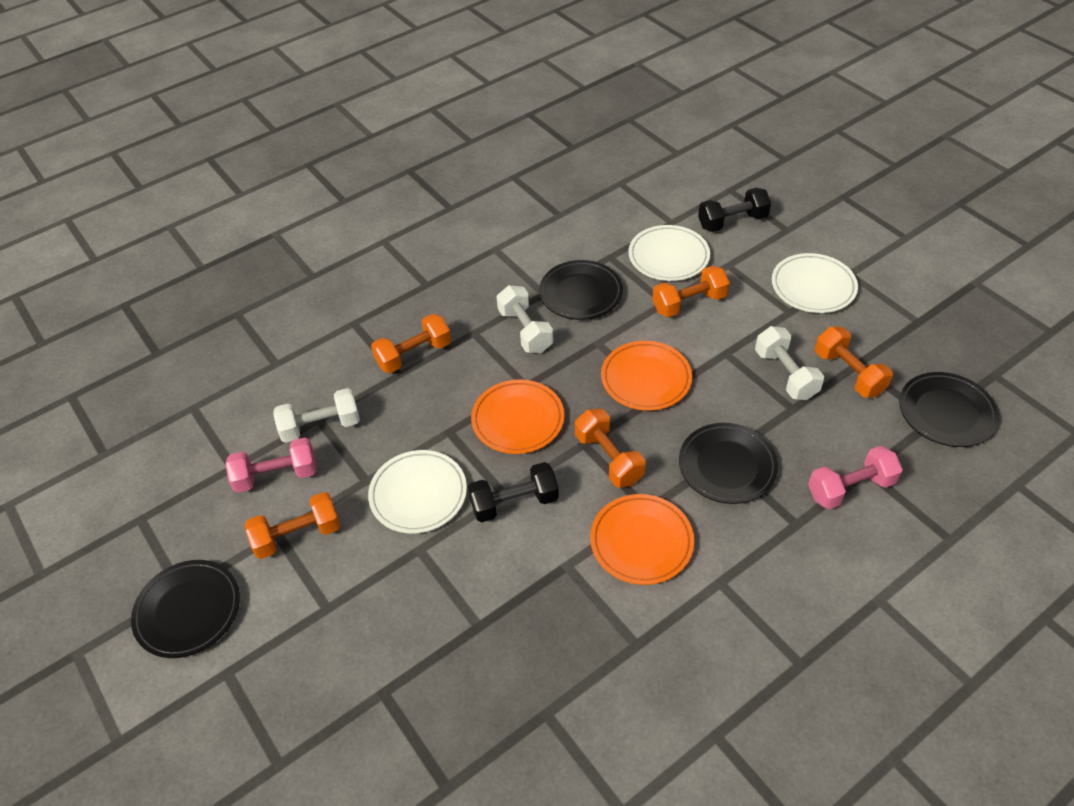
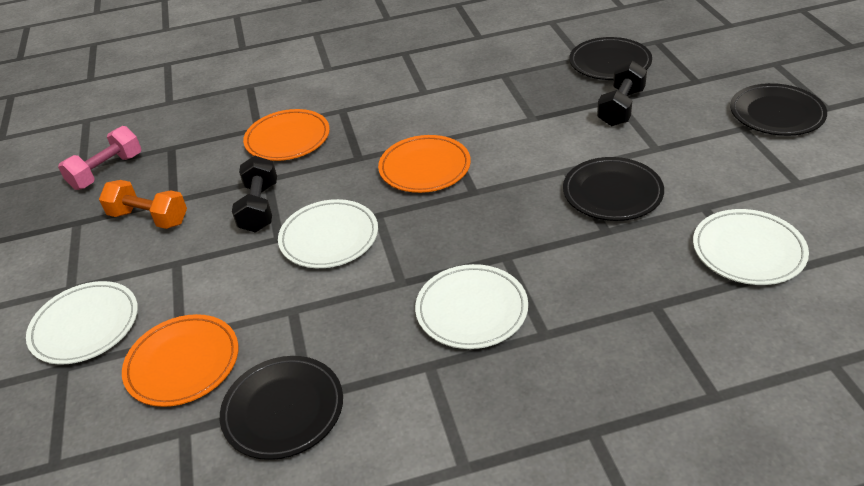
orange dumbbell: 5 -> 1
pink dumbbell: 2 -> 1
white dumbbell: 3 -> 0
white plate: 3 -> 4

